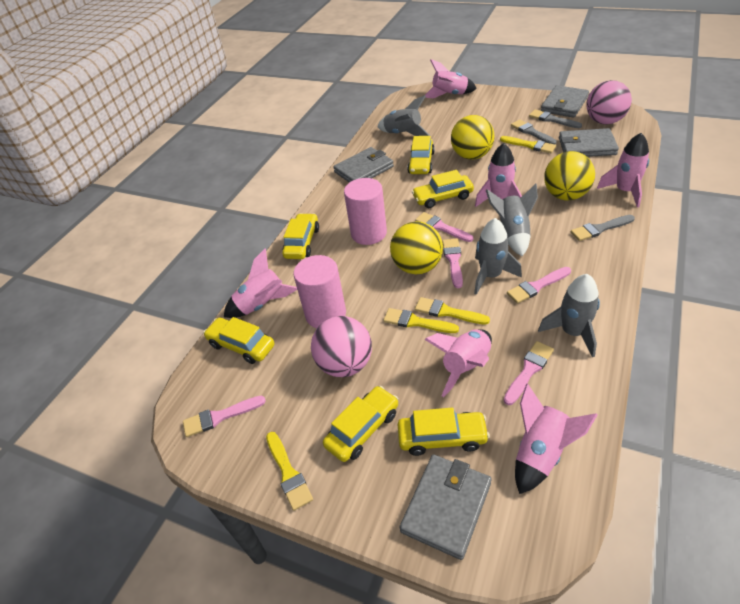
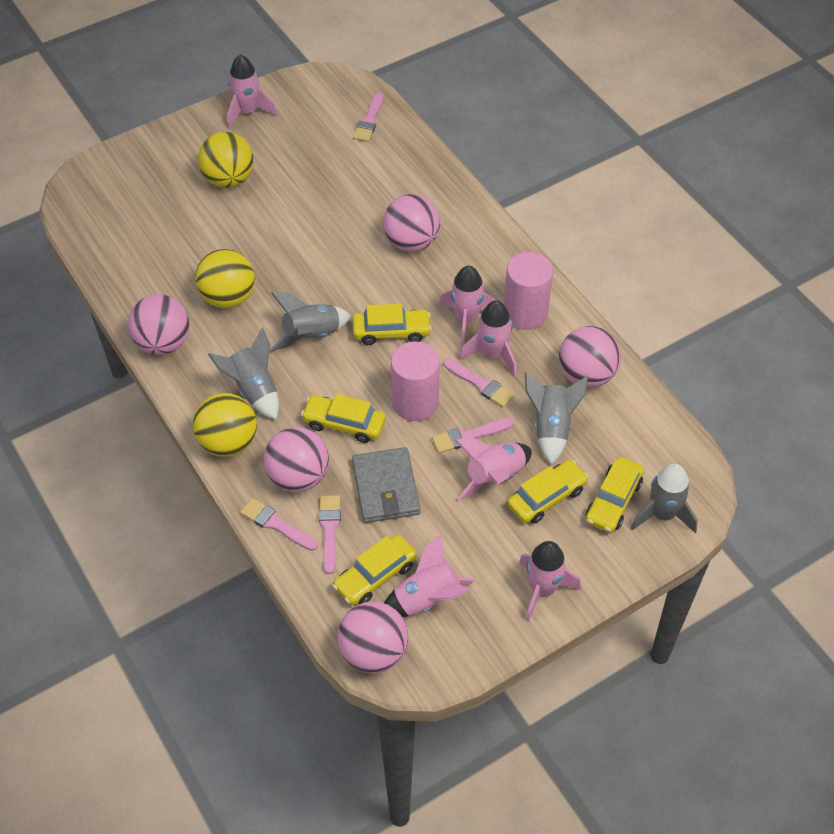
grey brush: 3 -> 0
grey wallet: 4 -> 1
pink ball: 2 -> 5
yellow brush: 4 -> 0
yellow car: 6 -> 5

